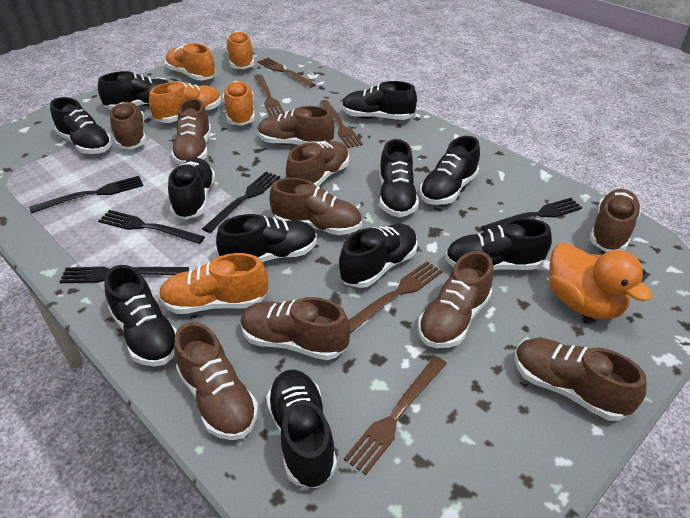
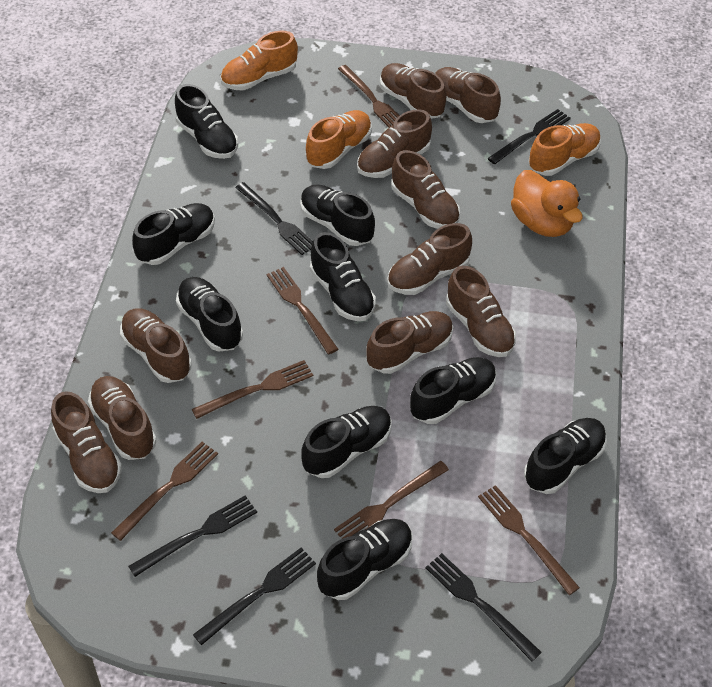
black shoe: 11 -> 9
brown fork: 5 -> 6
orange shoe: 5 -> 3

